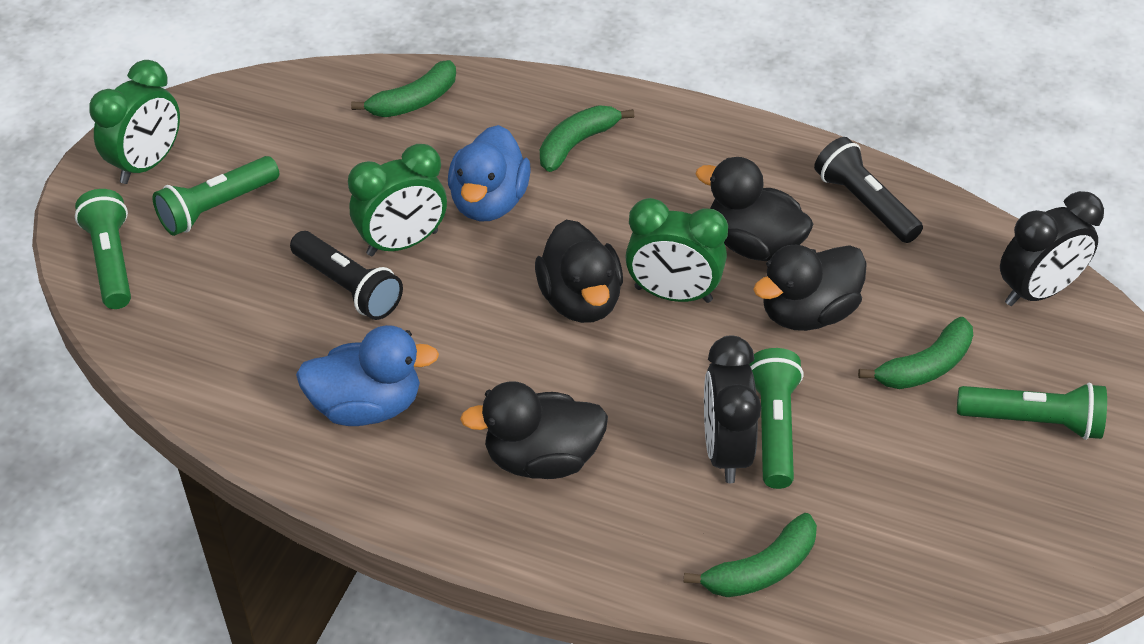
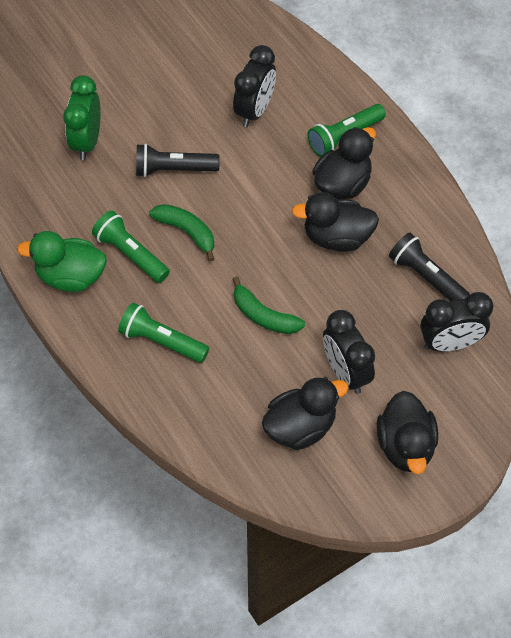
black clock: 2 -> 3
blue duck: 2 -> 0
green banana: 4 -> 2
green clock: 3 -> 1
green duck: 0 -> 1
green flashlight: 4 -> 3

